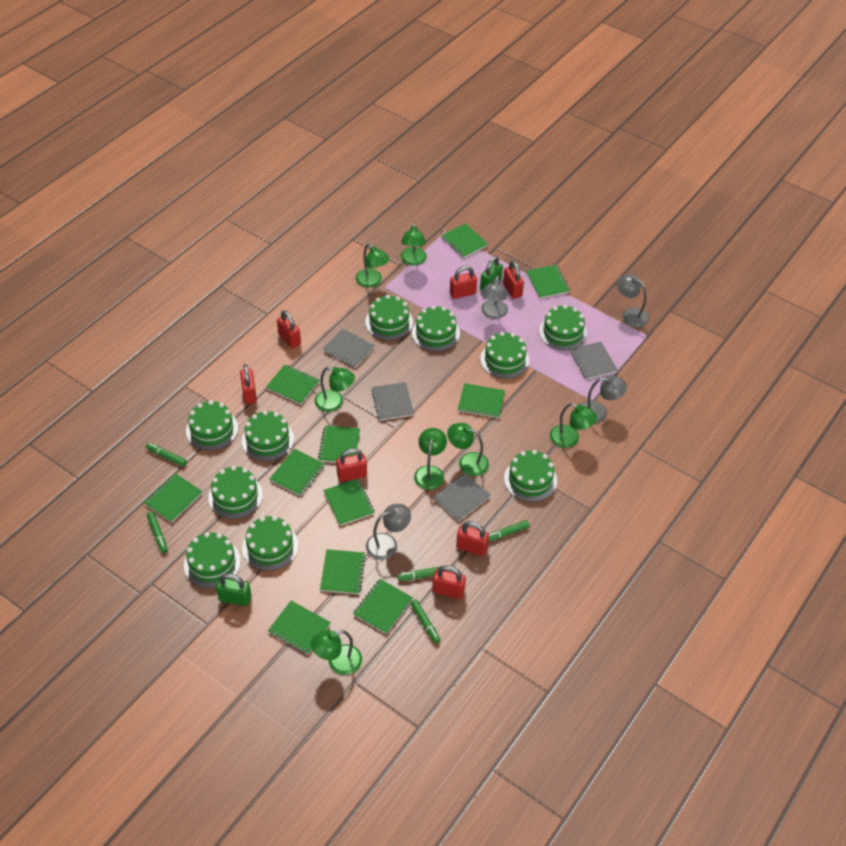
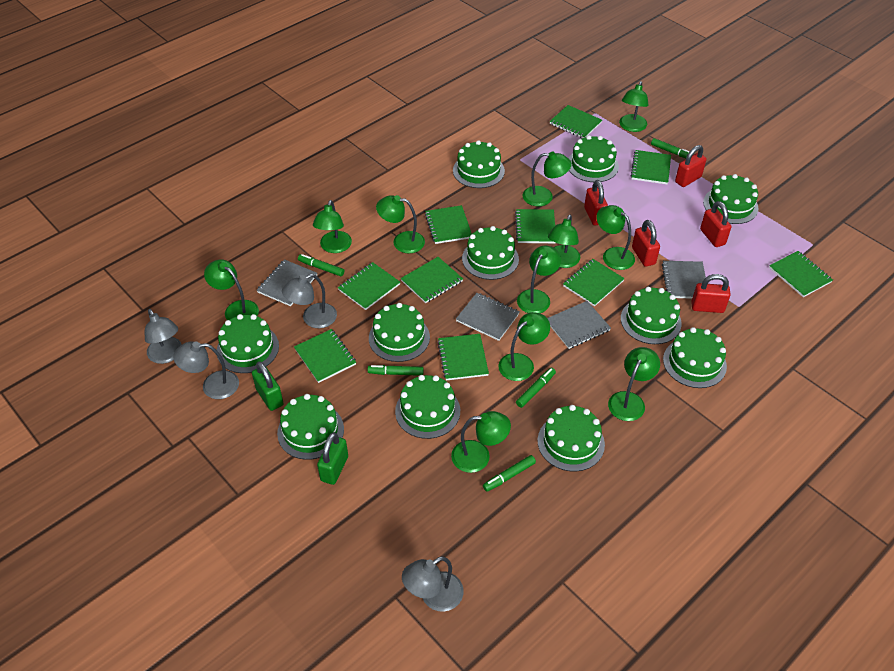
green cake: 10 -> 11
green lamp: 7 -> 11
green notebook: 11 -> 10
red padlock: 7 -> 5

